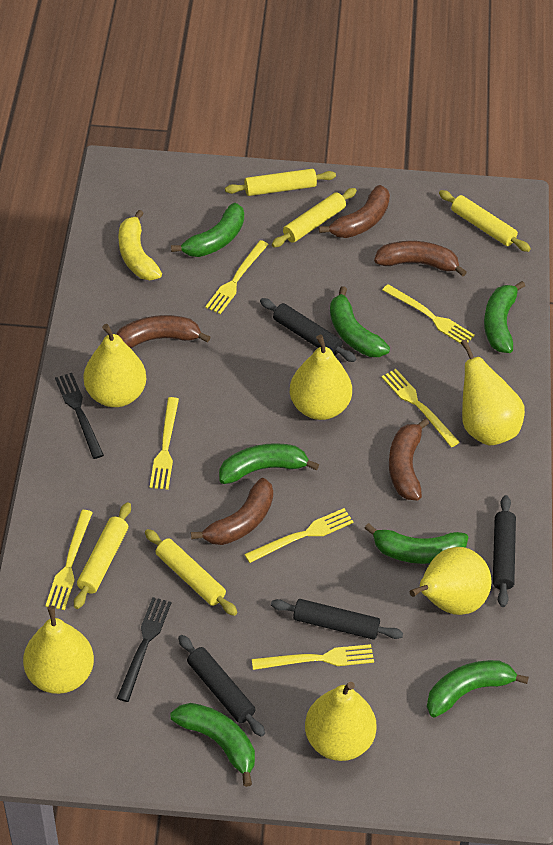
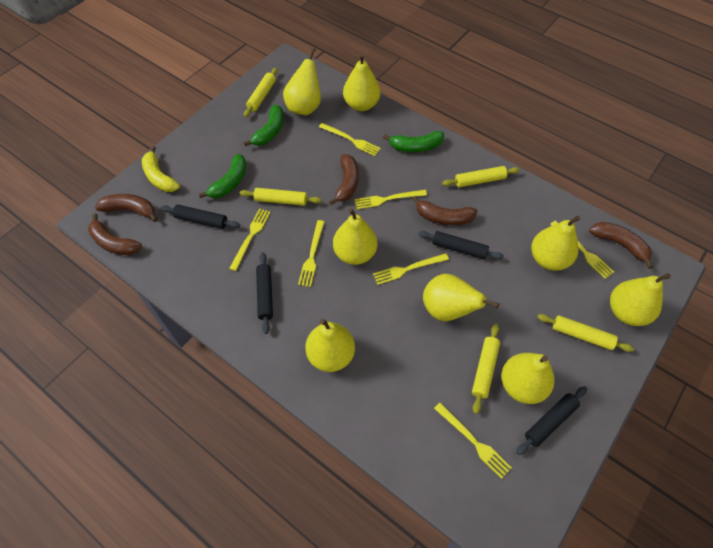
black fork: 2 -> 0
green banana: 7 -> 3
yellow pear: 6 -> 8

